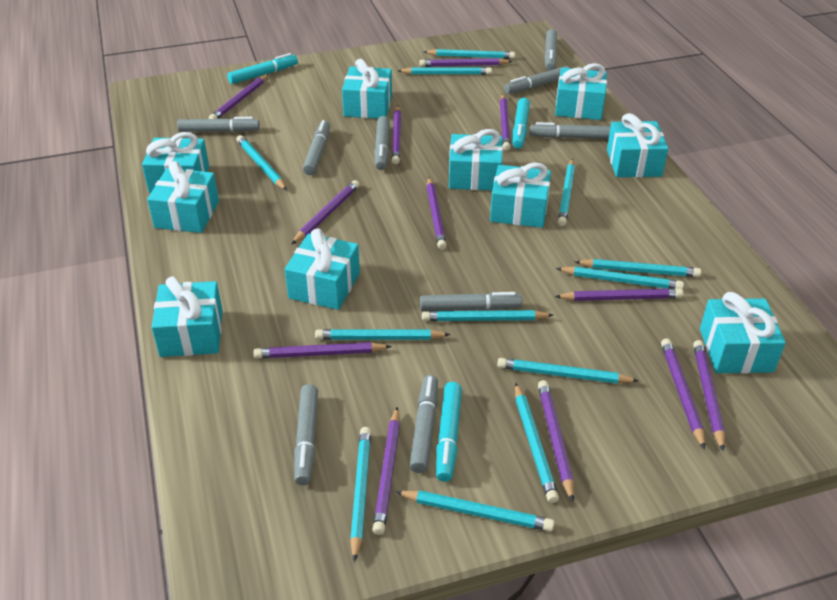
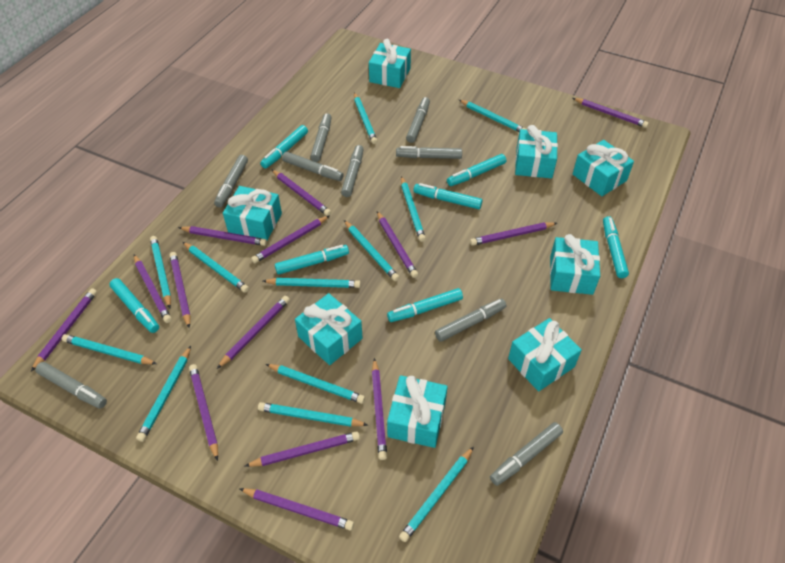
purple pencil: 12 -> 14
turquoise gift: 10 -> 8
turquoise marker: 3 -> 7

